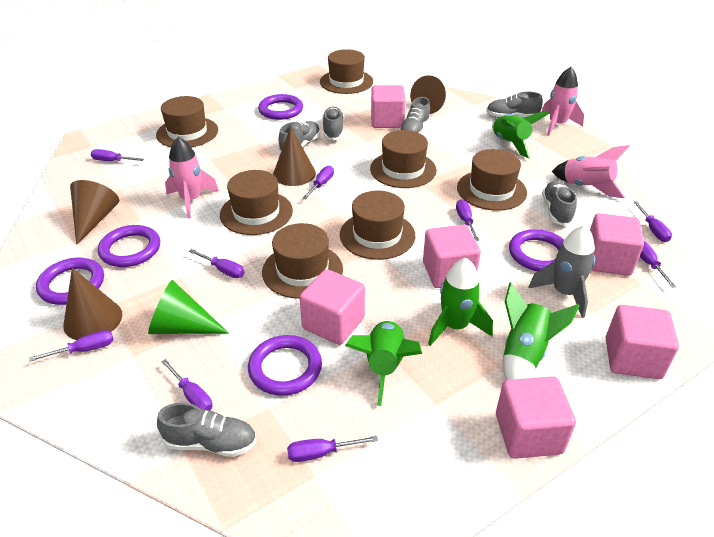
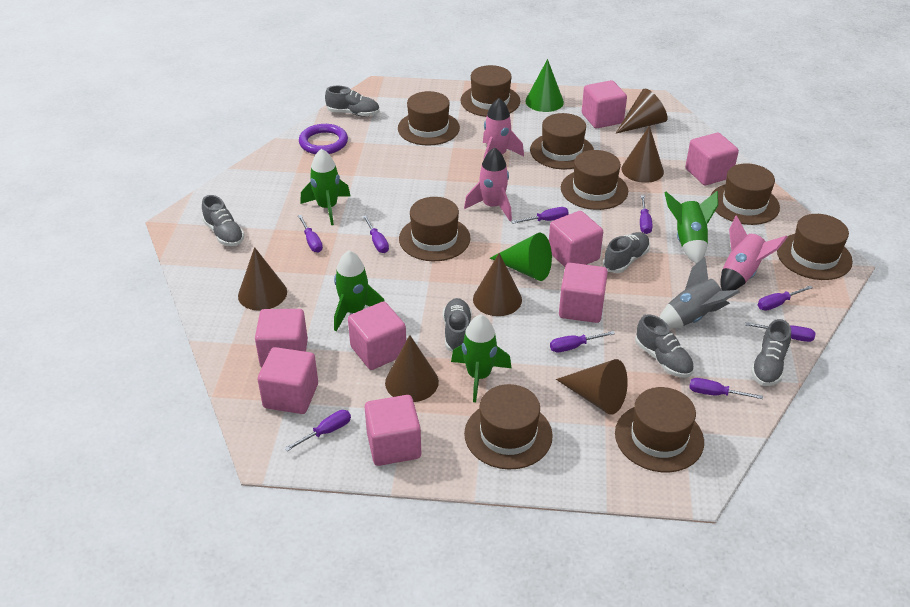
brown cone: 4 -> 6
brown hat: 7 -> 9
green cone: 1 -> 2
pink cube: 6 -> 8
purple ring: 5 -> 1

